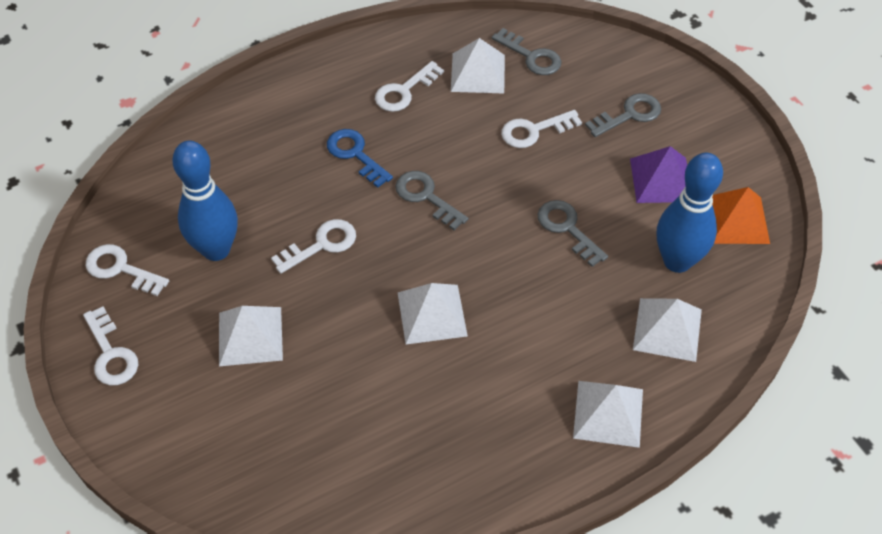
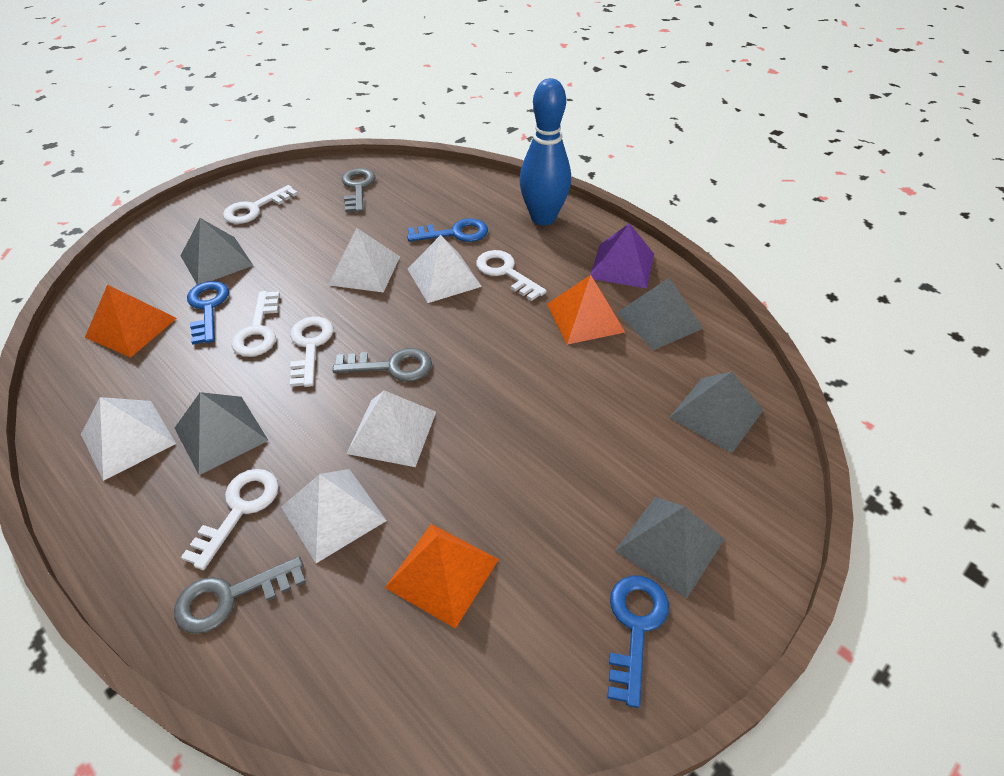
blue bowling pin: 2 -> 1
blue key: 1 -> 3
grey key: 4 -> 3
grey pyramid: 0 -> 5
orange pyramid: 1 -> 3

